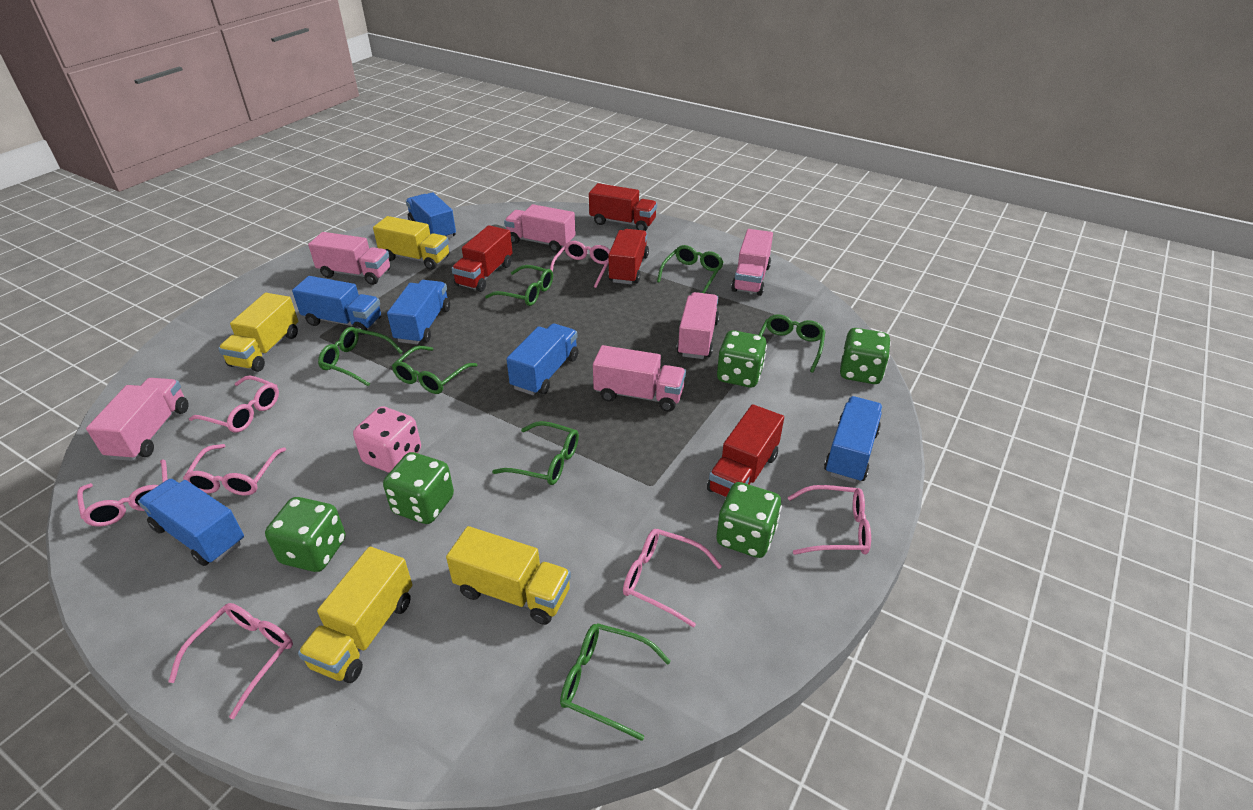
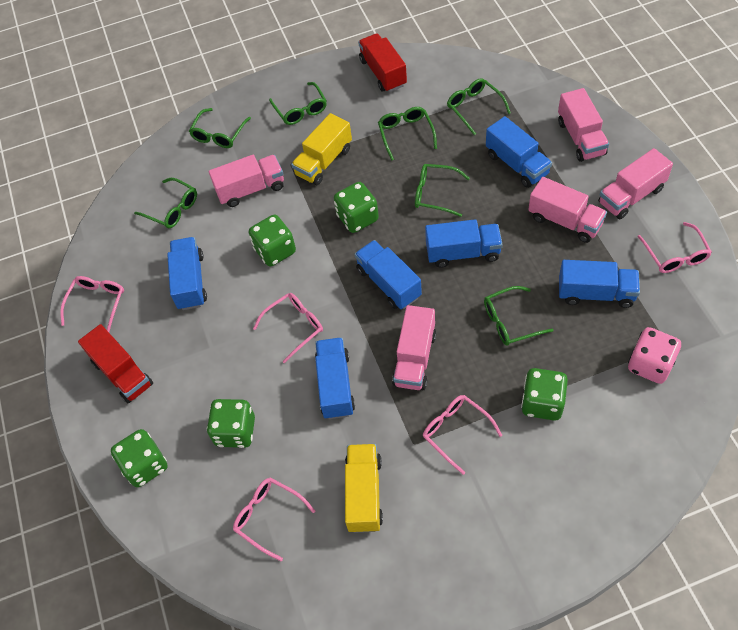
pink glasses: 7 -> 5
pink truck: 6 -> 5
red truck: 4 -> 2
yellow truck: 4 -> 2

